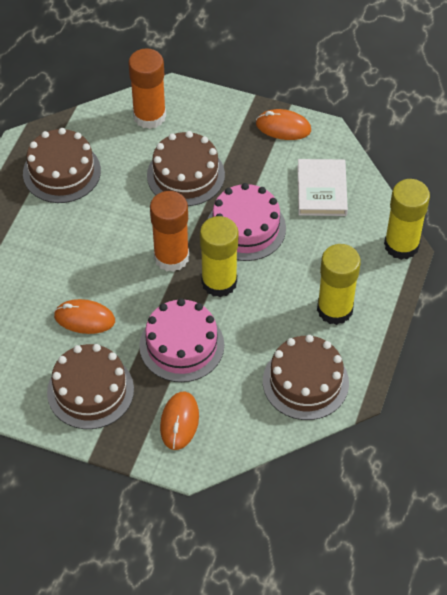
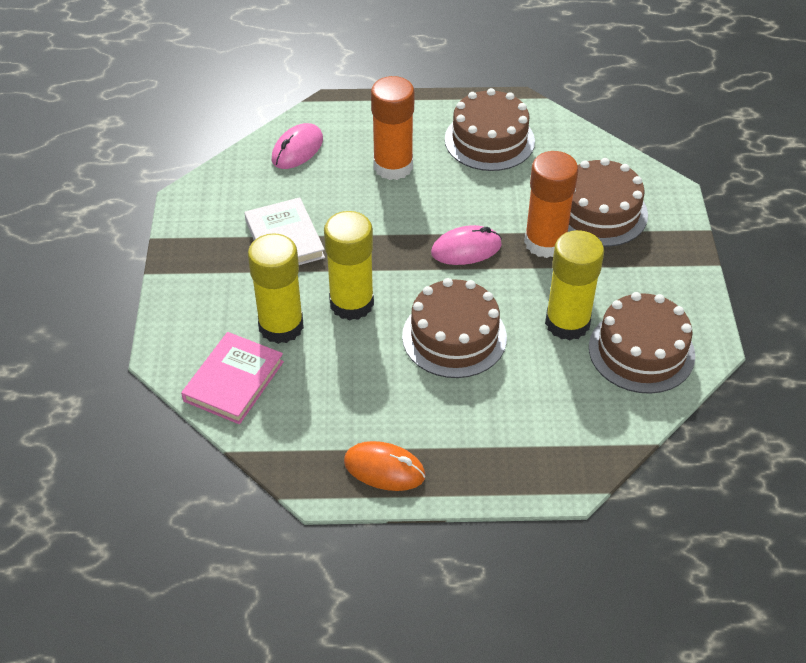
orange mouse: 3 -> 1
pink book: 0 -> 1
pink cake: 2 -> 0
pink mouse: 0 -> 2

